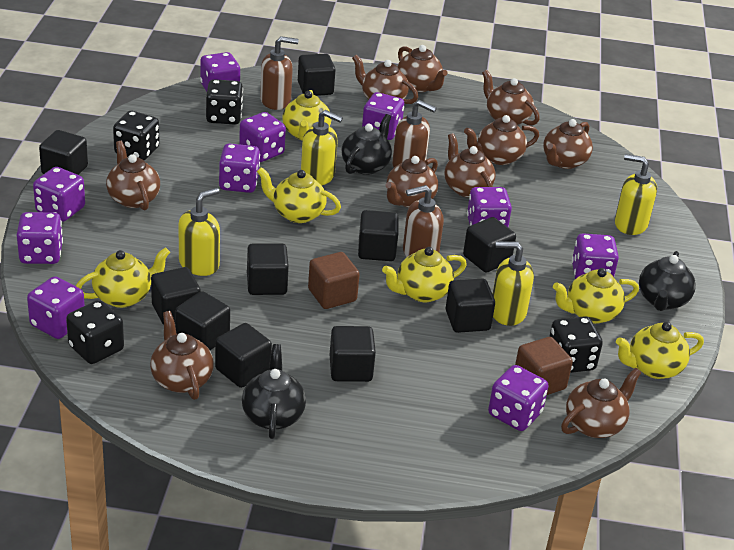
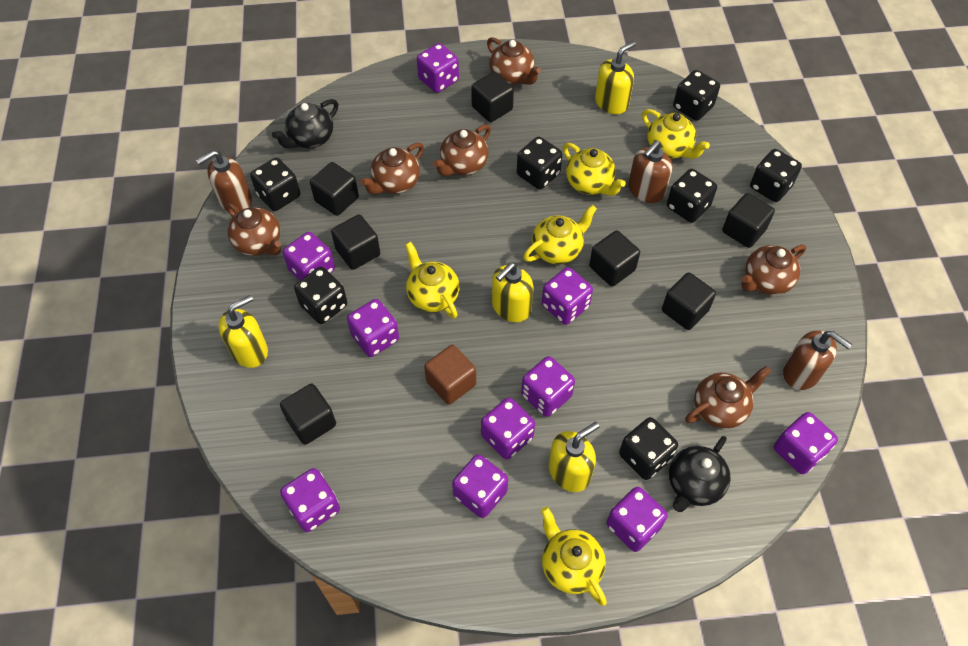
black cube: 10 -> 7
black dice: 4 -> 7
black teapot: 3 -> 2
brown cube: 2 -> 1
brown teapot: 10 -> 6
yellow teapot: 6 -> 5

